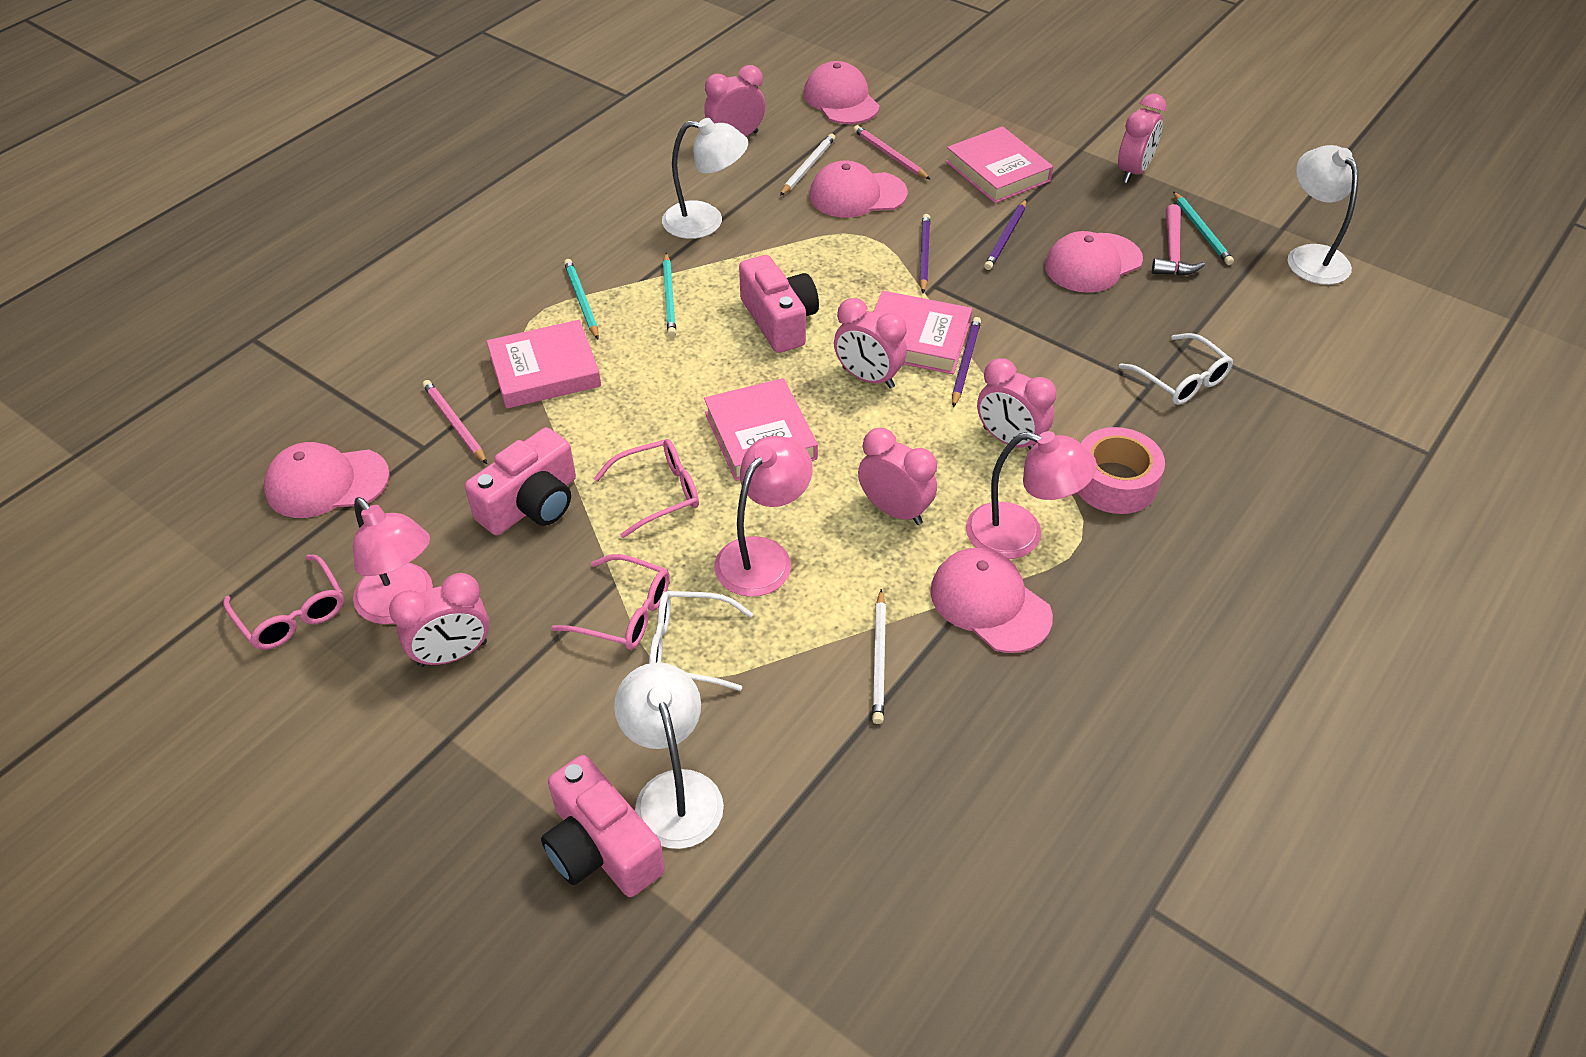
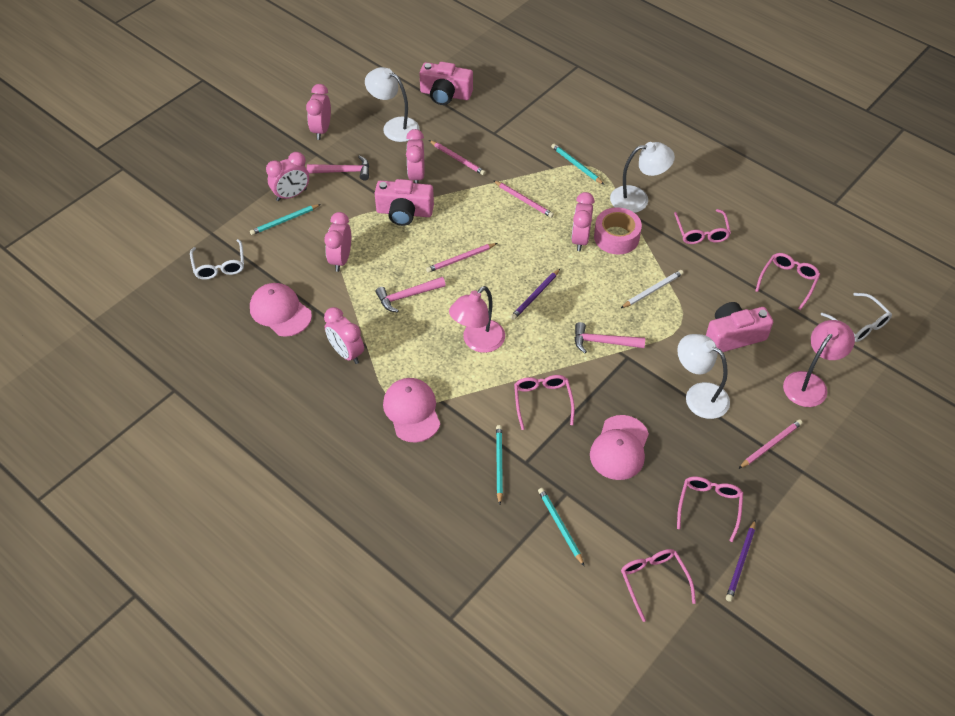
pink book: 4 -> 0
pink cap: 5 -> 3
pink glasses: 3 -> 5
pink hammer: 1 -> 3
pink lamp: 3 -> 2
pink pencil: 2 -> 4
purple pencil: 3 -> 2
turquoise pencil: 3 -> 4
white pencil: 2 -> 1

